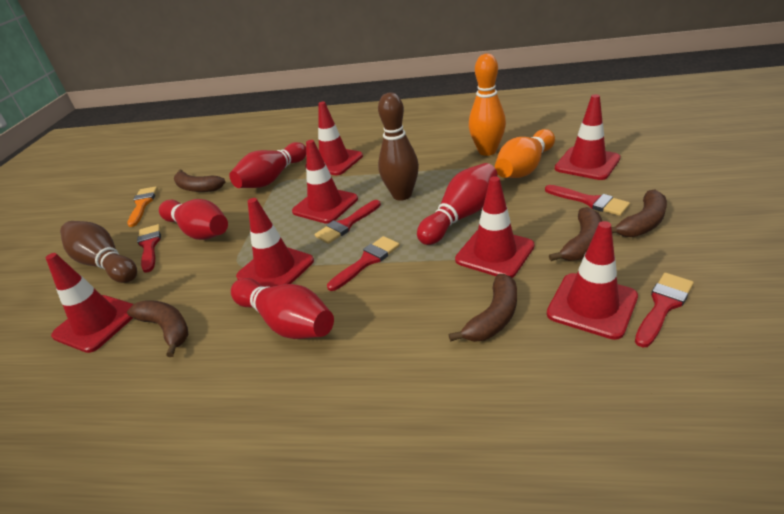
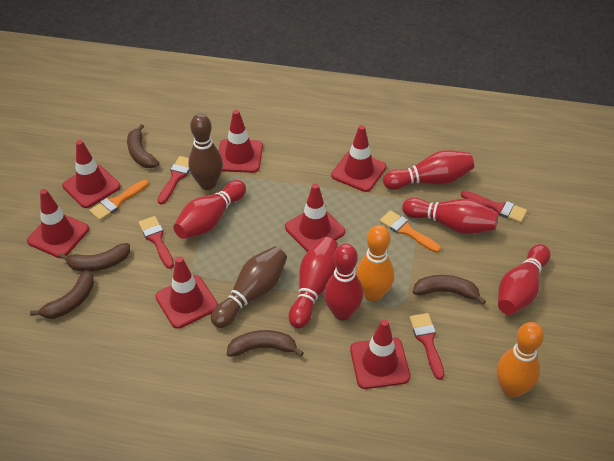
orange brush: 1 -> 2
red bowling pin: 4 -> 6
red brush: 5 -> 4

